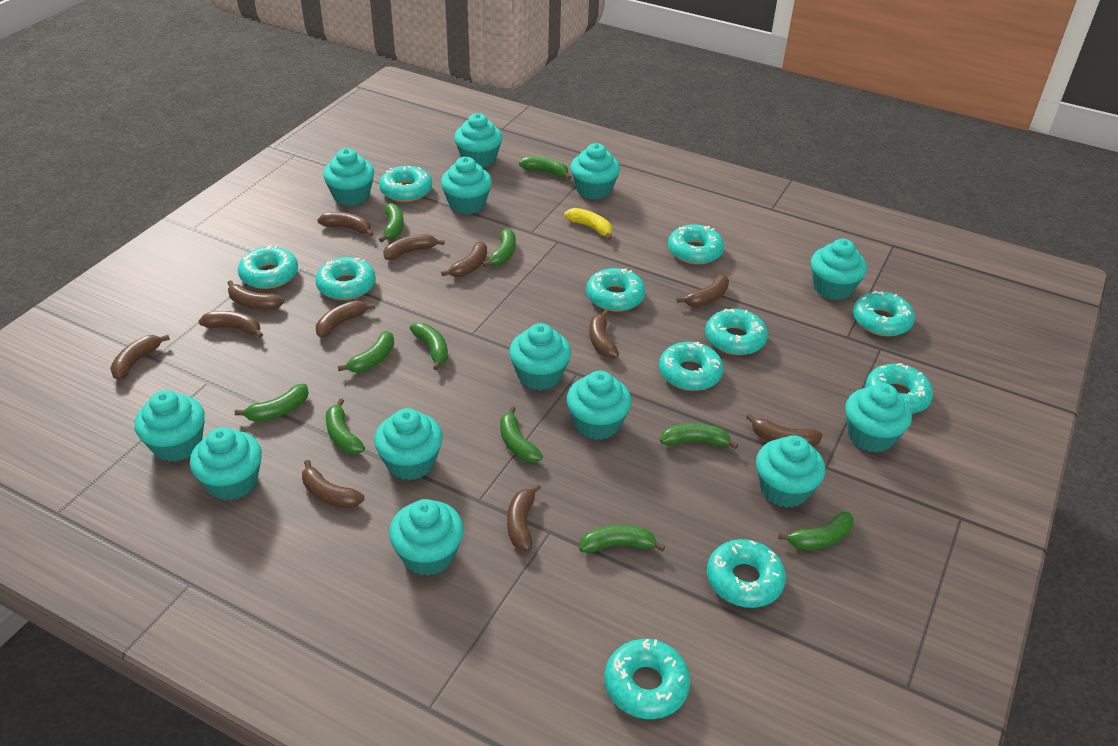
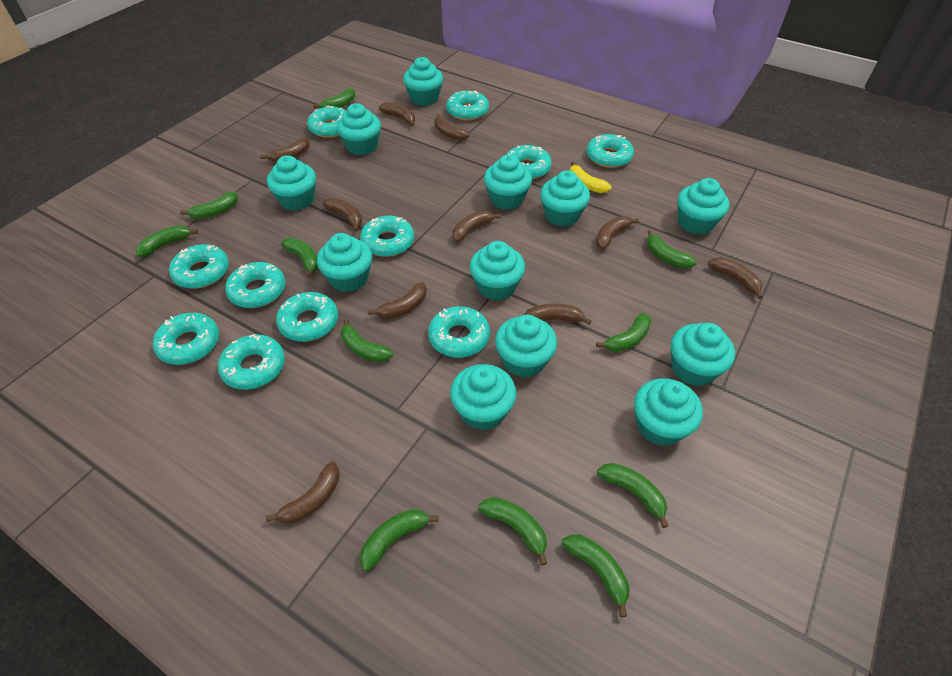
brown banana: 12 -> 10
turquoise cupcake: 13 -> 12

